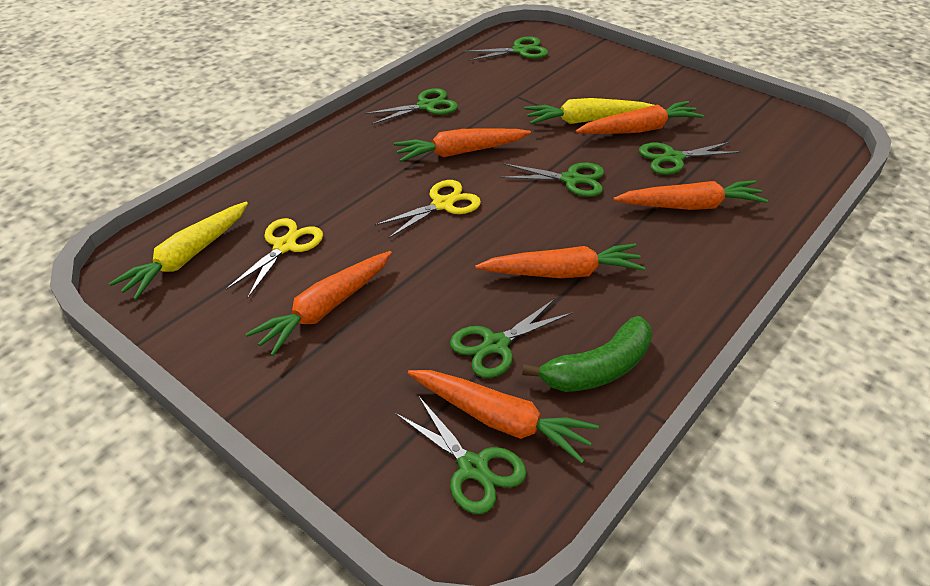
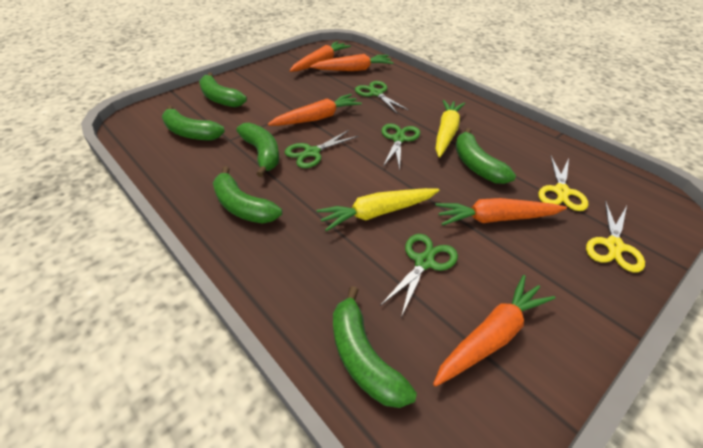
green banana: 1 -> 6
green scissors: 6 -> 4
orange carrot: 6 -> 5

